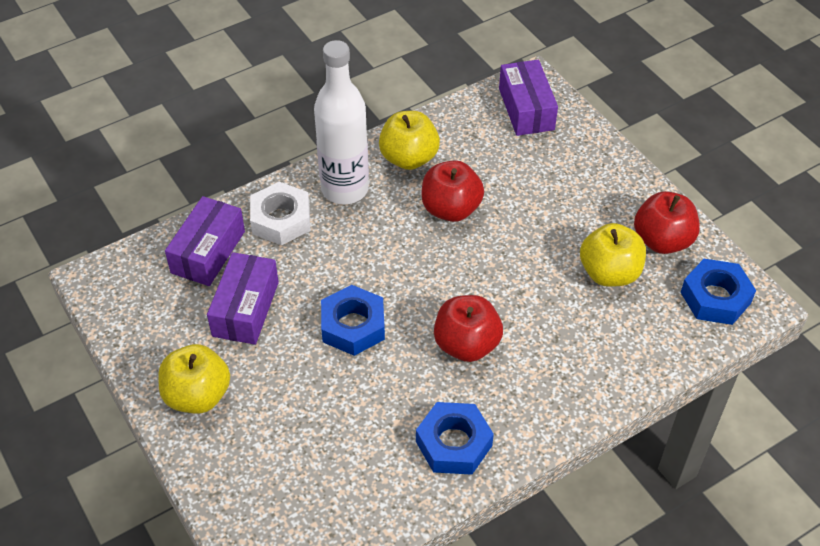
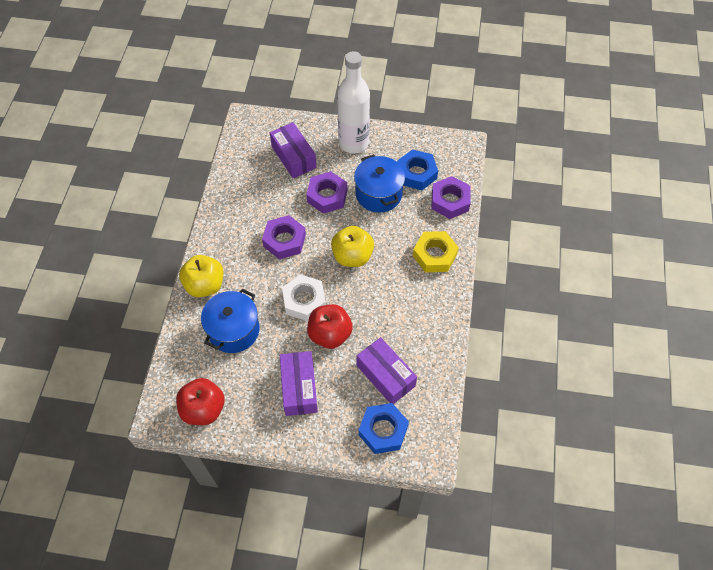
blue nut: 3 -> 2
blue pot: 0 -> 2
purple nut: 0 -> 3
red apple: 3 -> 2
yellow apple: 3 -> 2
yellow nut: 0 -> 1

